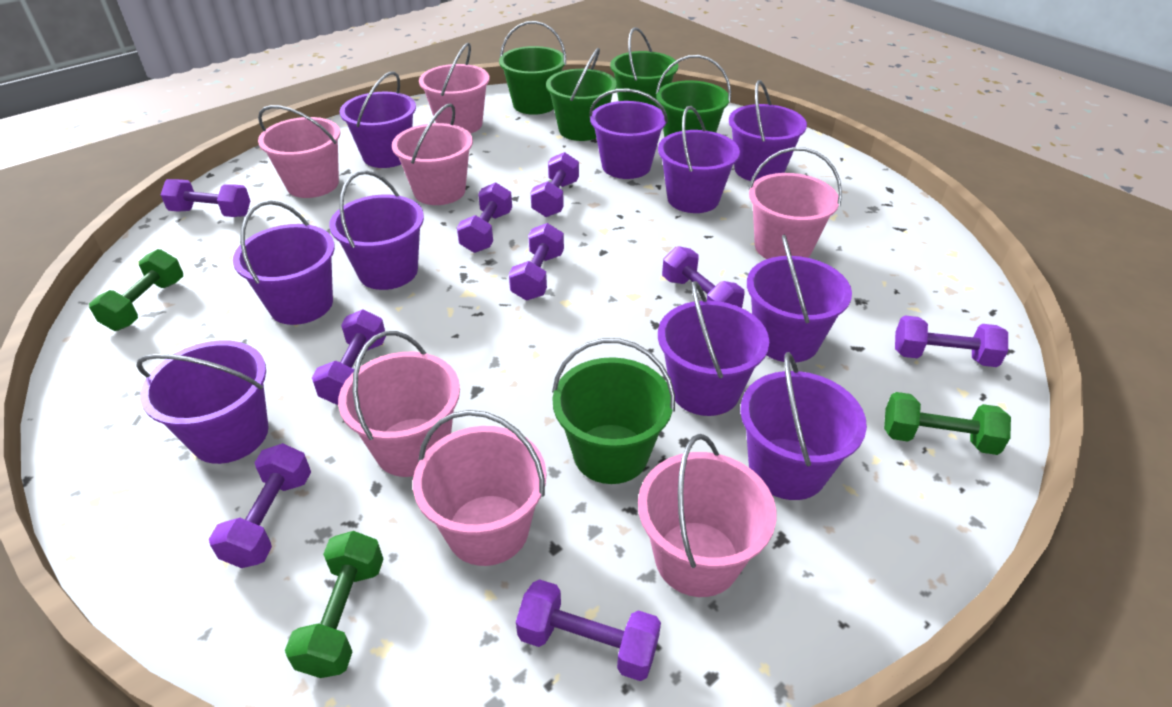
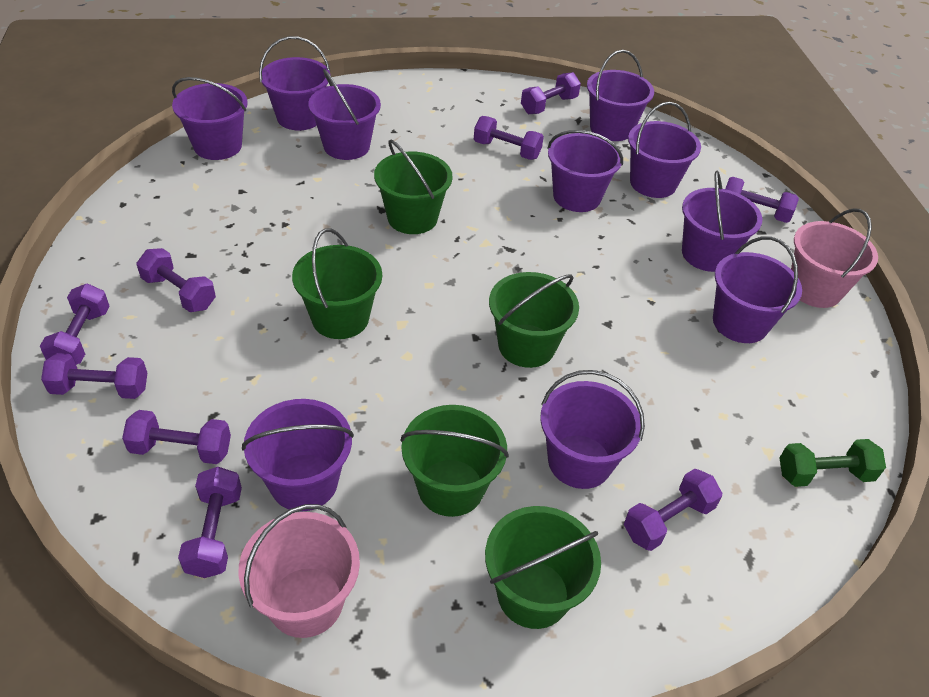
green dumbbell: 3 -> 1
pink bucket: 7 -> 2

